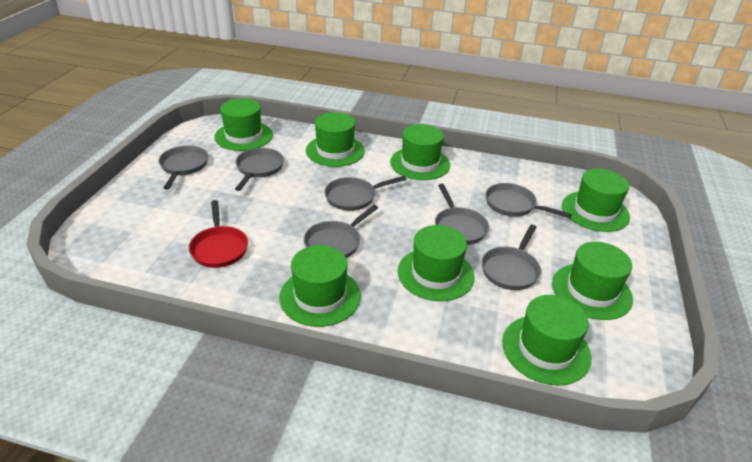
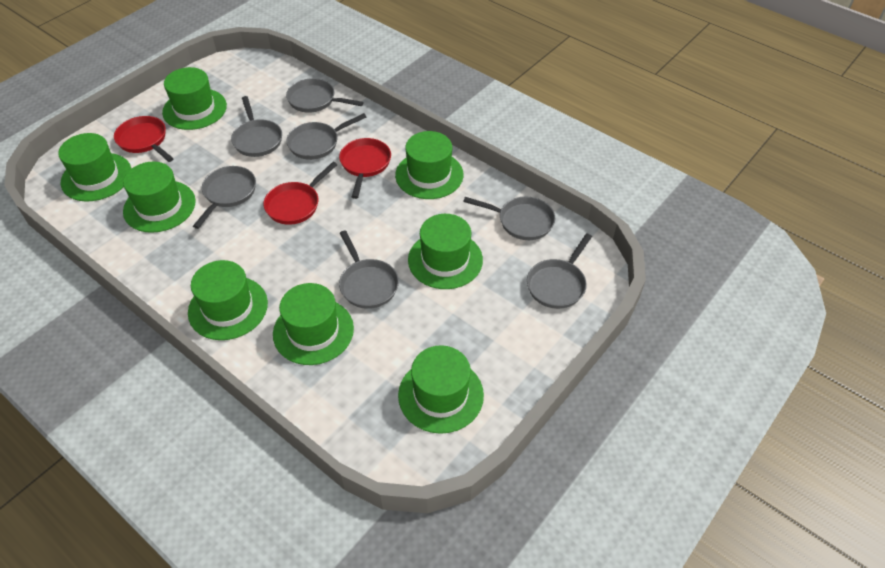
red pan: 1 -> 3

